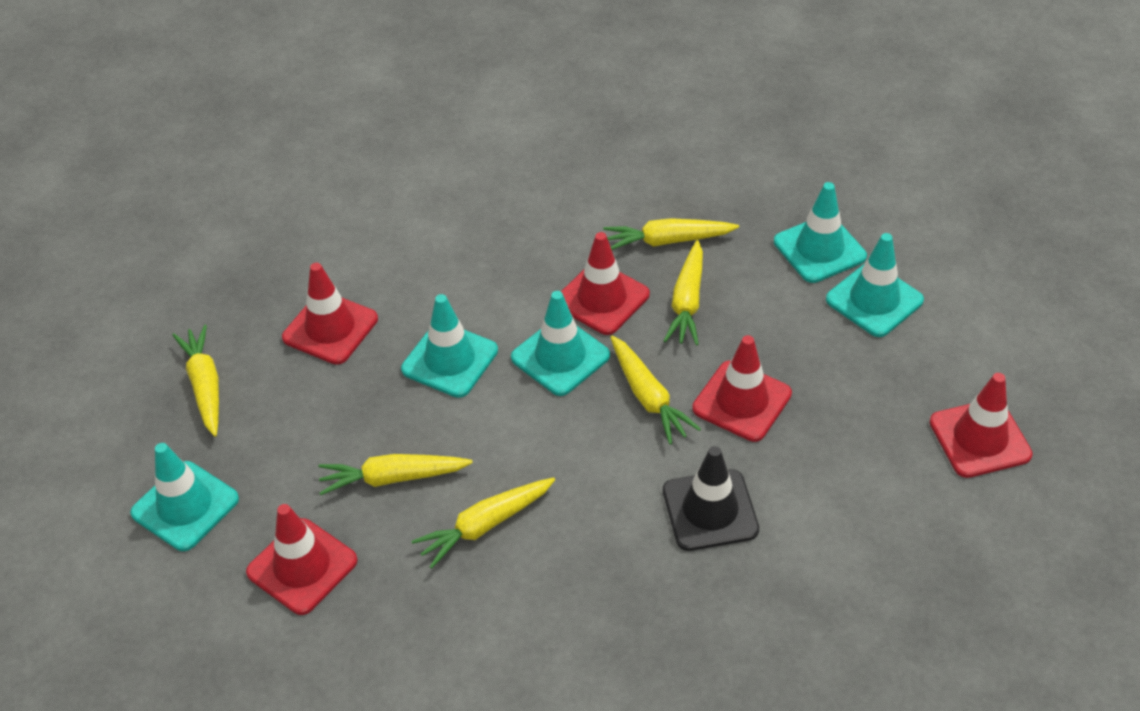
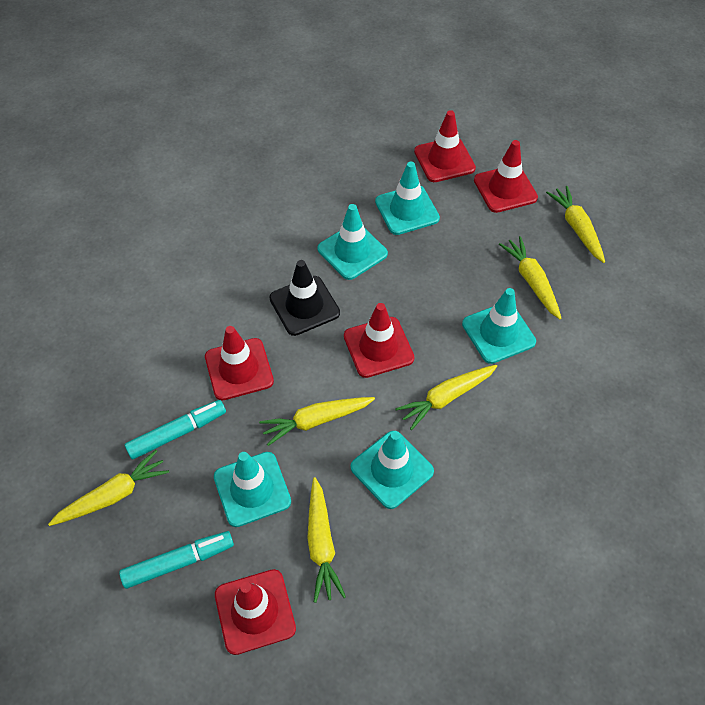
turquoise marker: 0 -> 2

